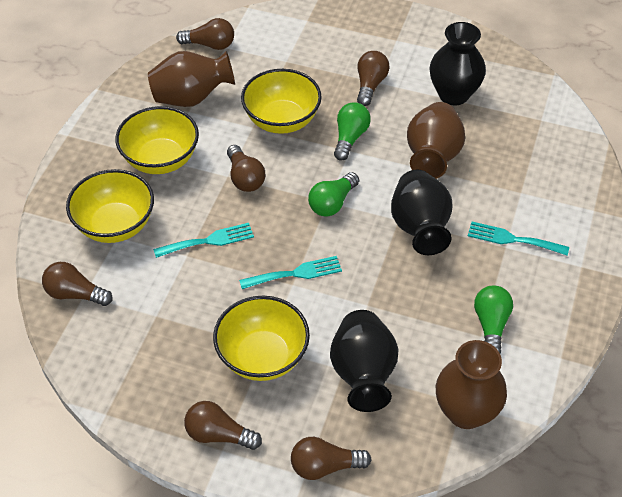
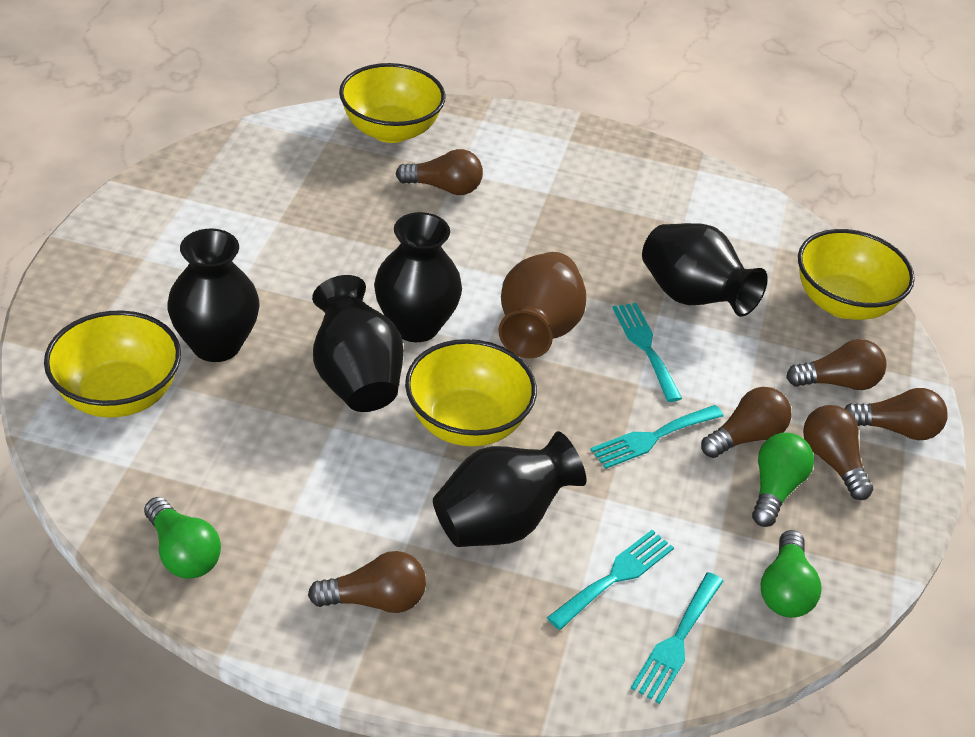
black vase: 3 -> 5
brown vase: 3 -> 1
turquoise fork: 3 -> 4

